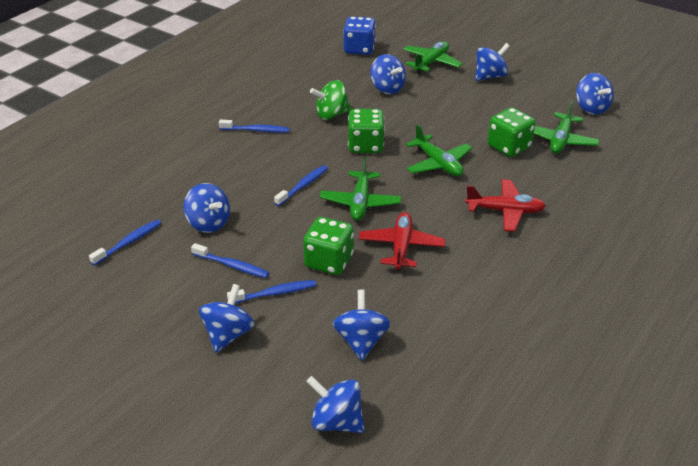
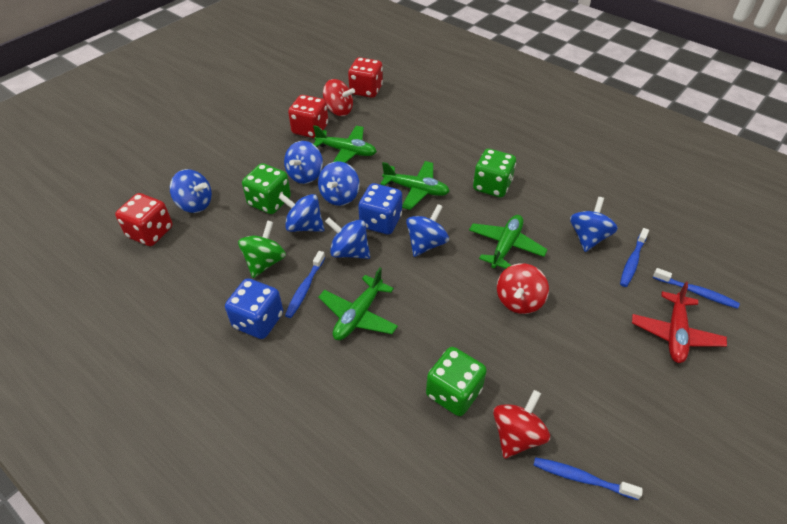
blue dice: 1 -> 2
blue toothbrush: 5 -> 4
red dice: 0 -> 3
red plane: 2 -> 1
red spinning top: 0 -> 3

